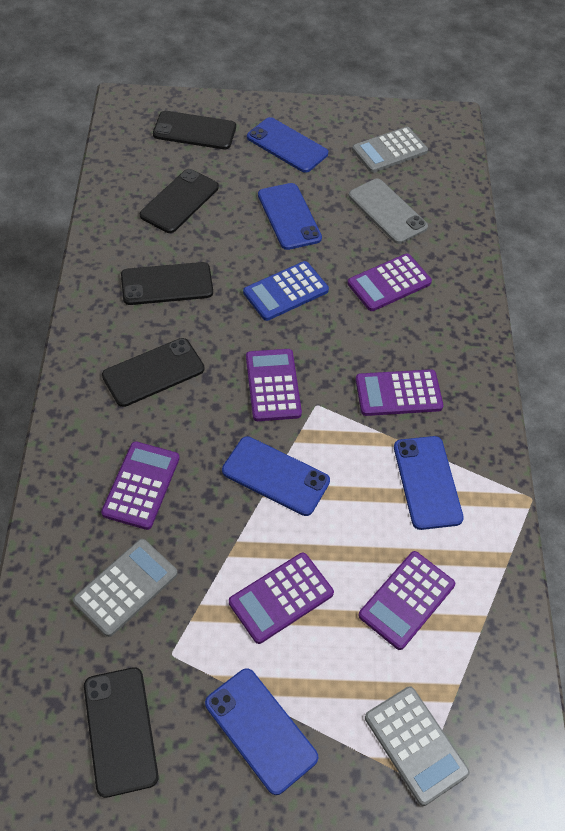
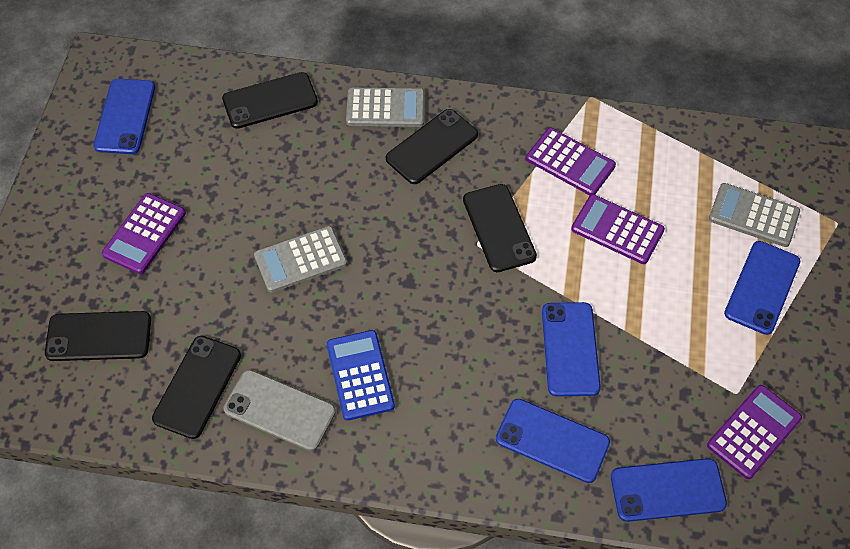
purple calculator: 6 -> 4

